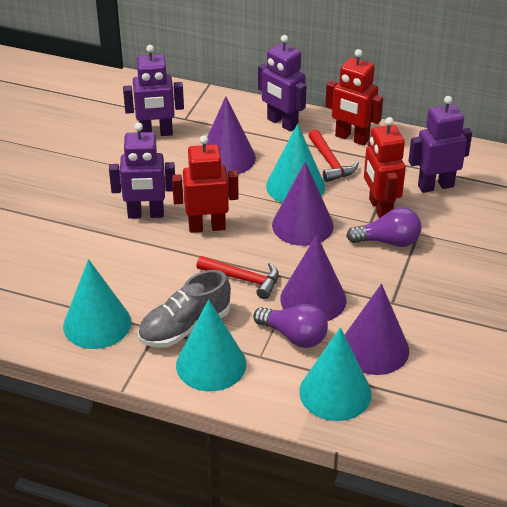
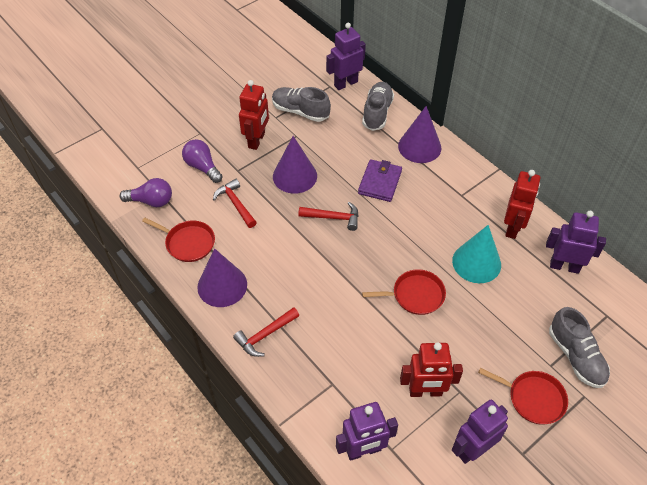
grey shoe: 1 -> 3
purple cone: 4 -> 3
purple wallet: 0 -> 1
red hammer: 2 -> 3
red pan: 0 -> 3
turquoise cone: 4 -> 1

